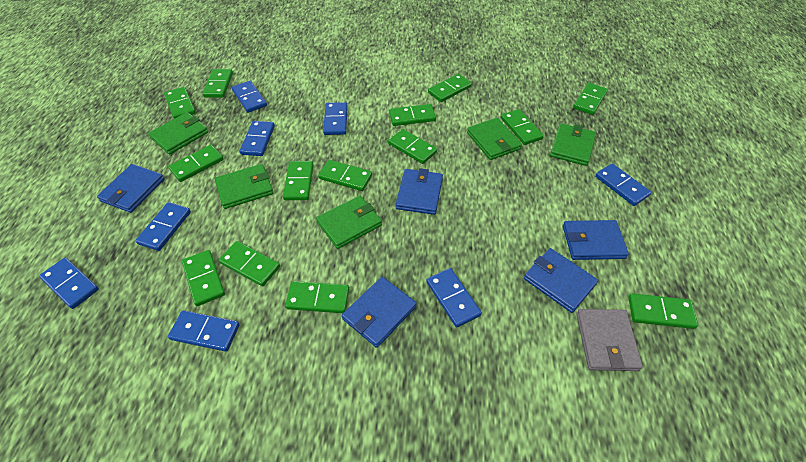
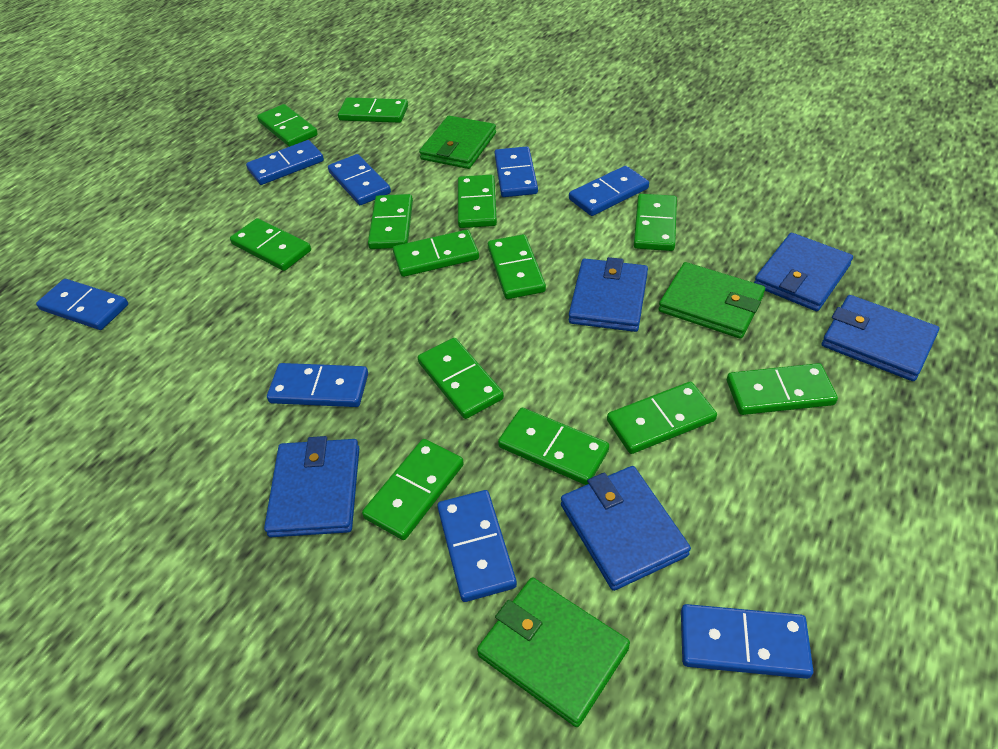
green domino: 14 -> 13
green wallet: 5 -> 3
grey wallet: 1 -> 0

